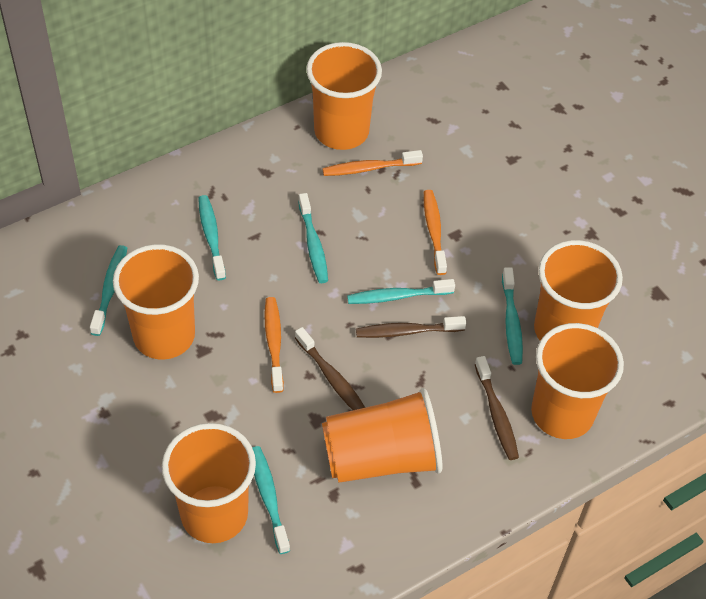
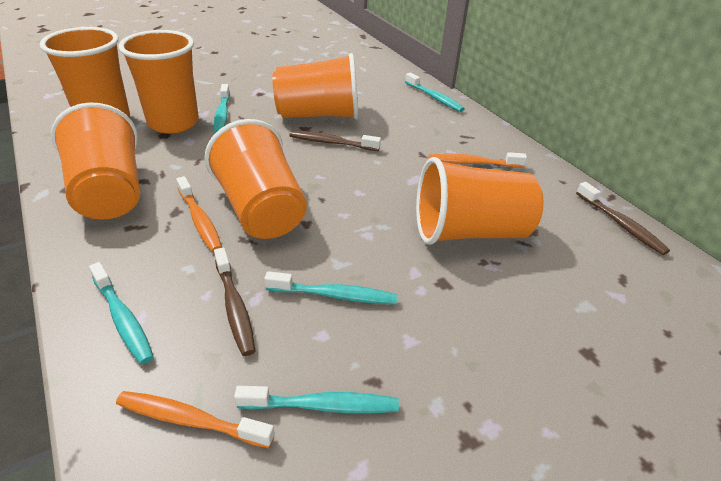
turquoise toothbrush: 6 -> 5

